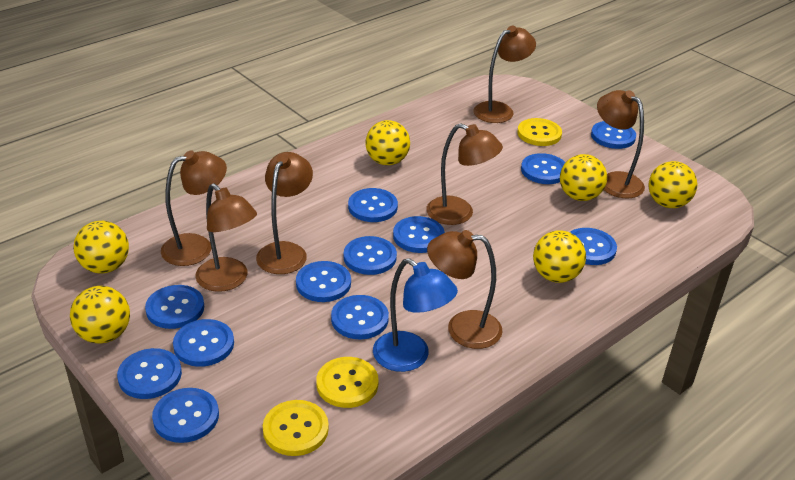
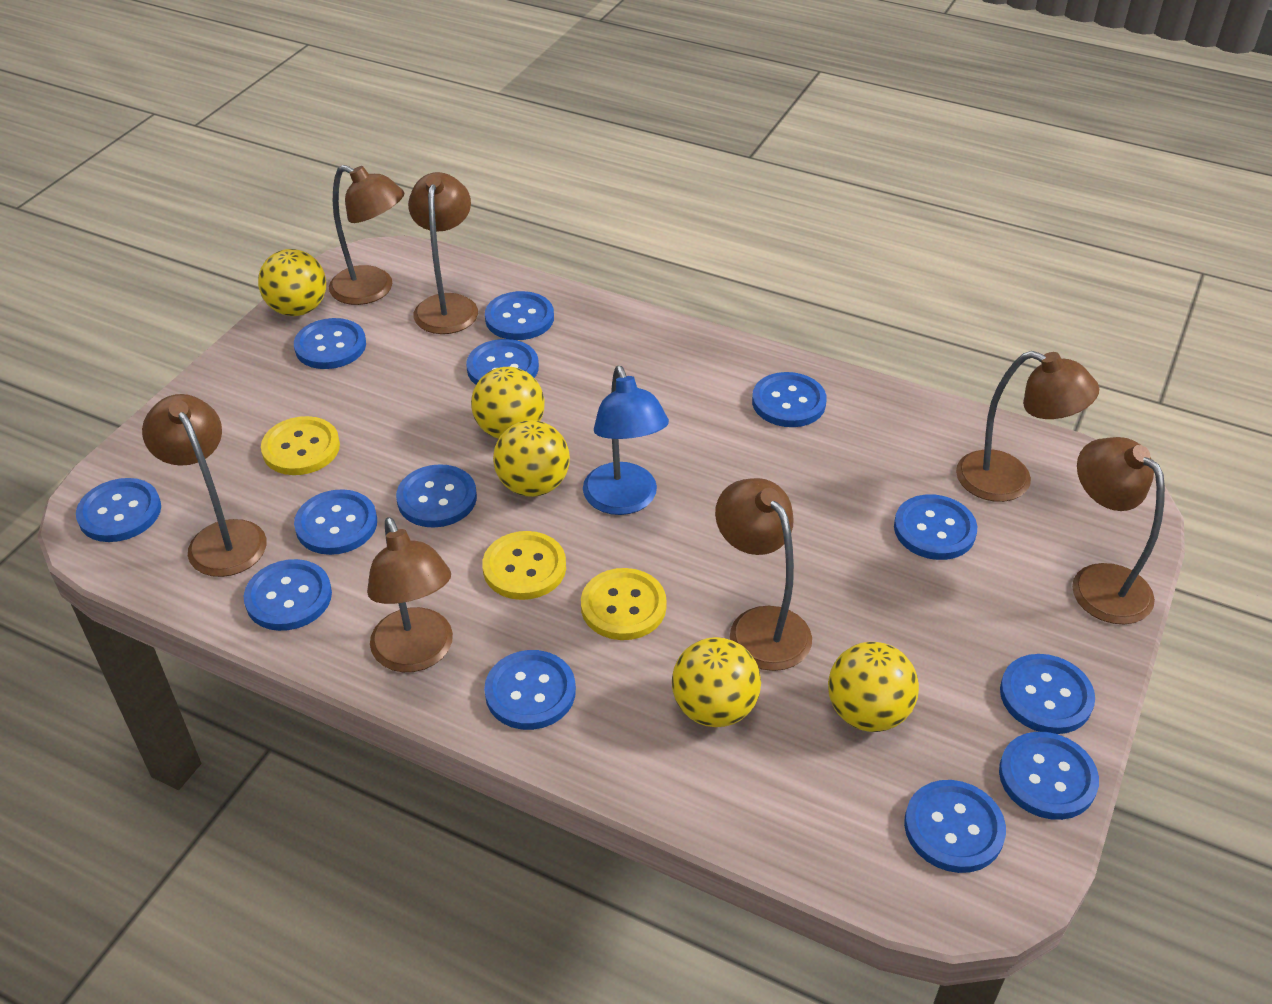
blue button: 12 -> 13
yellow ball: 6 -> 5

